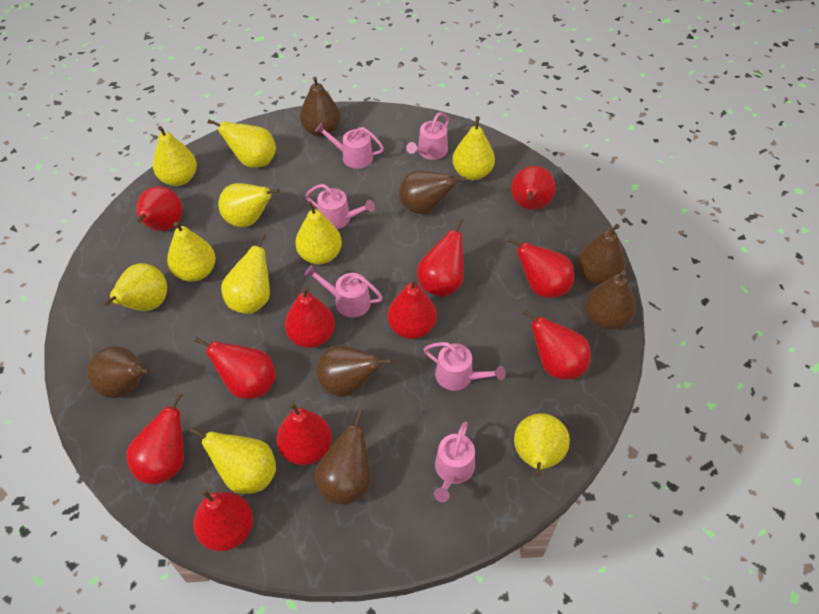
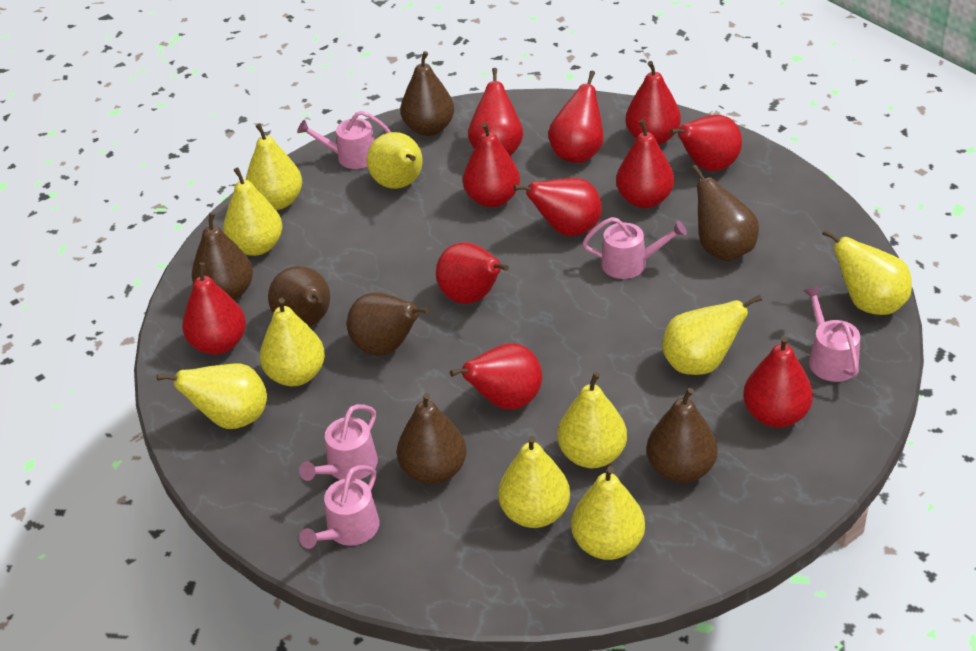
pink watering can: 6 -> 5

